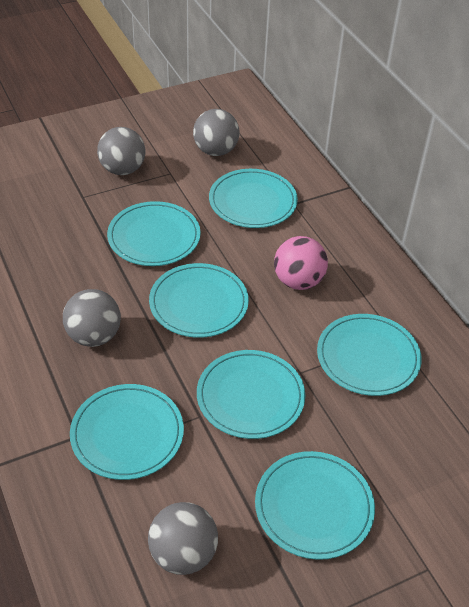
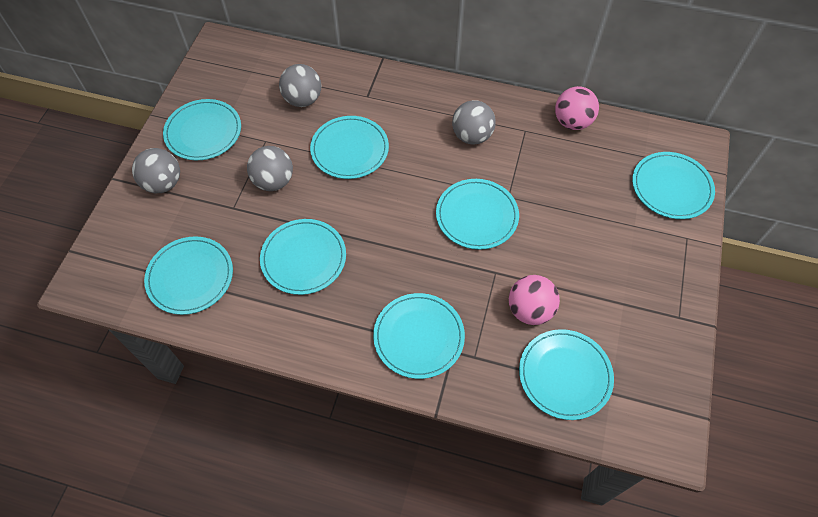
pink ball: 1 -> 2
turquoise plate: 7 -> 8

